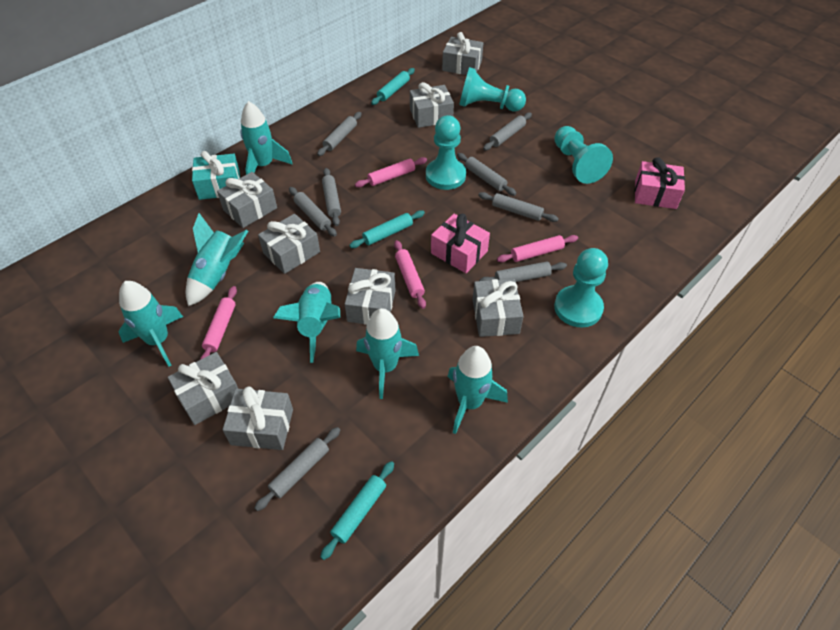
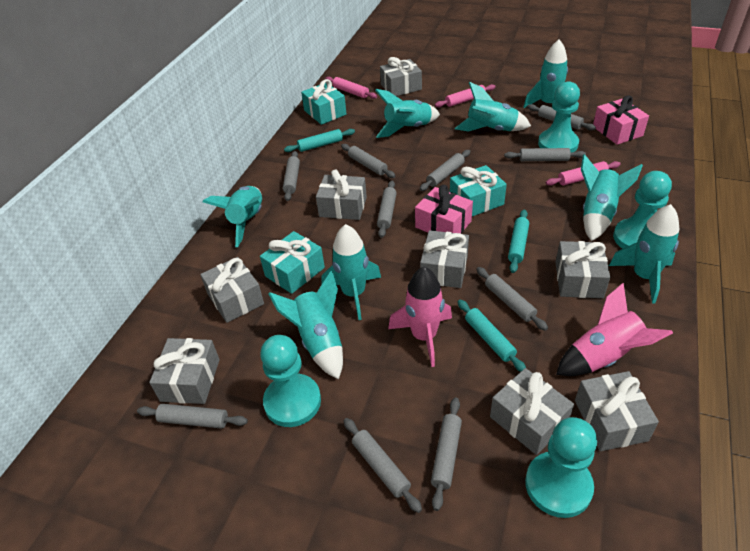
grey rolling pin: 8 -> 10
pink rocket: 0 -> 2
pink rolling pin: 4 -> 3
turquoise gift: 1 -> 3
turquoise rocket: 6 -> 8

